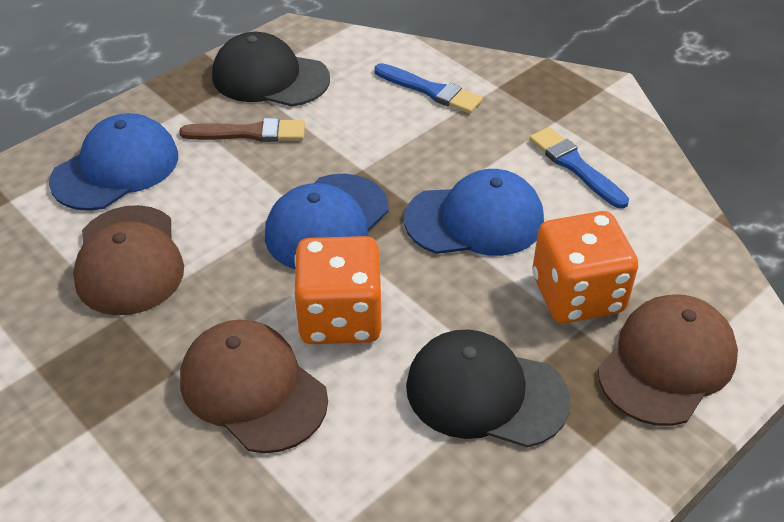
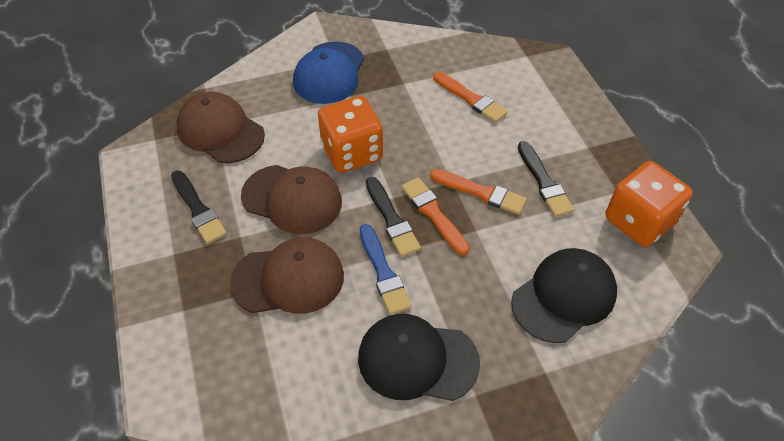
black brush: 0 -> 3
blue brush: 2 -> 1
blue cap: 3 -> 1
brown brush: 1 -> 0
orange brush: 0 -> 3

